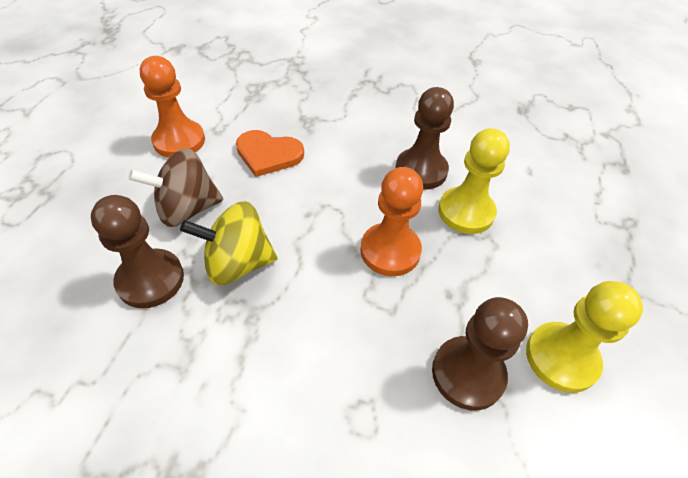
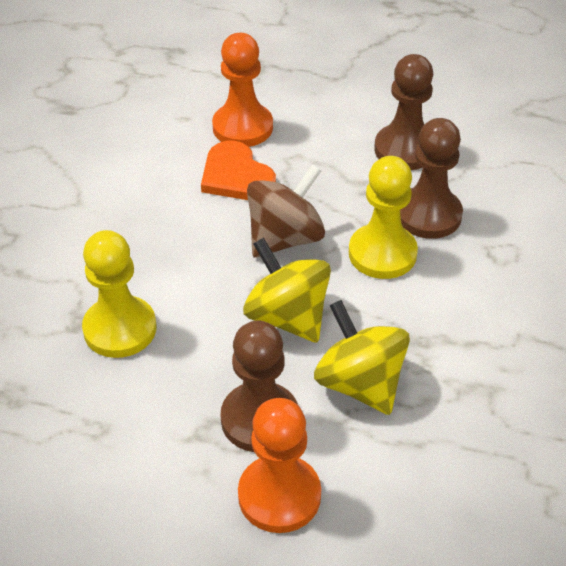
yellow spinning top: 1 -> 2

